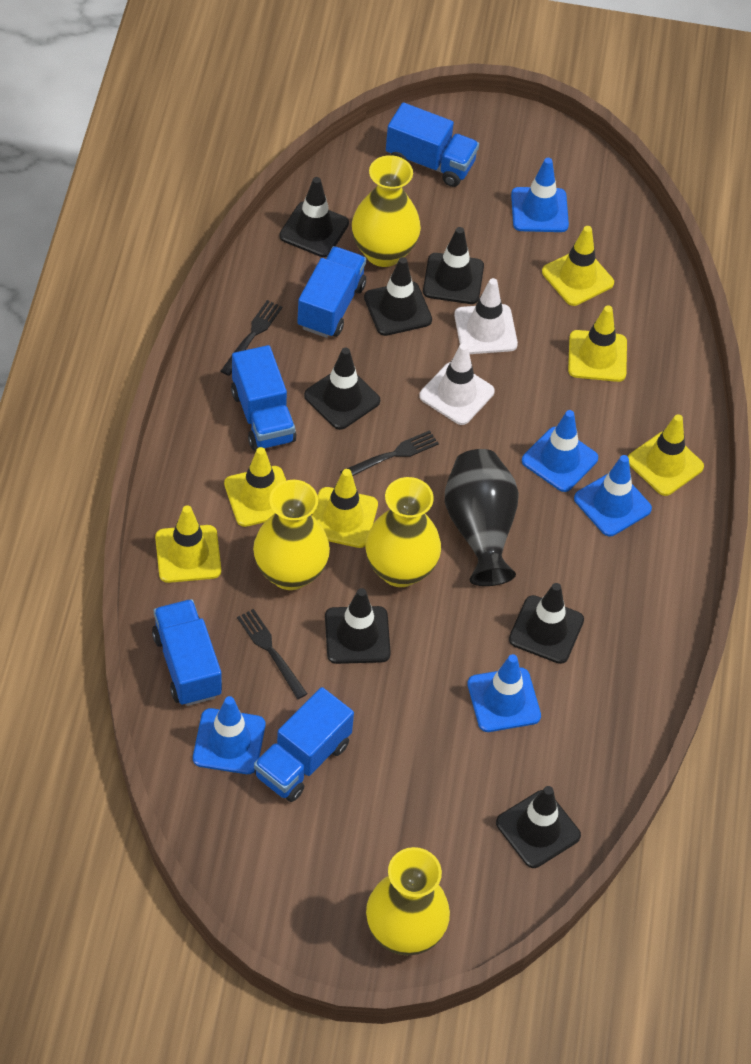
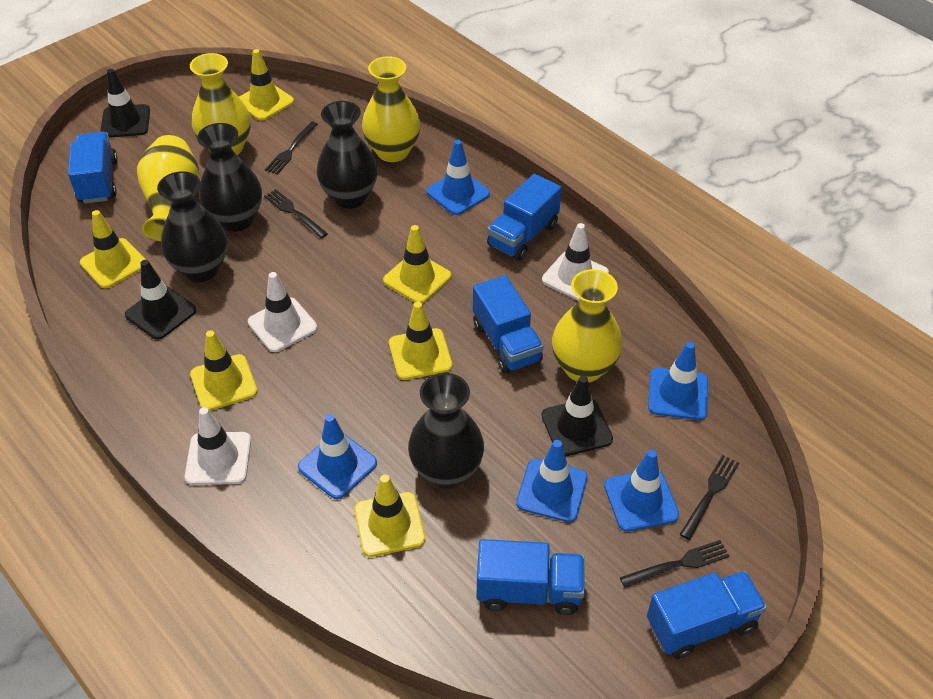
black fork: 3 -> 4
black traffic cone: 7 -> 3
black vase: 1 -> 4
white traffic cone: 2 -> 3

